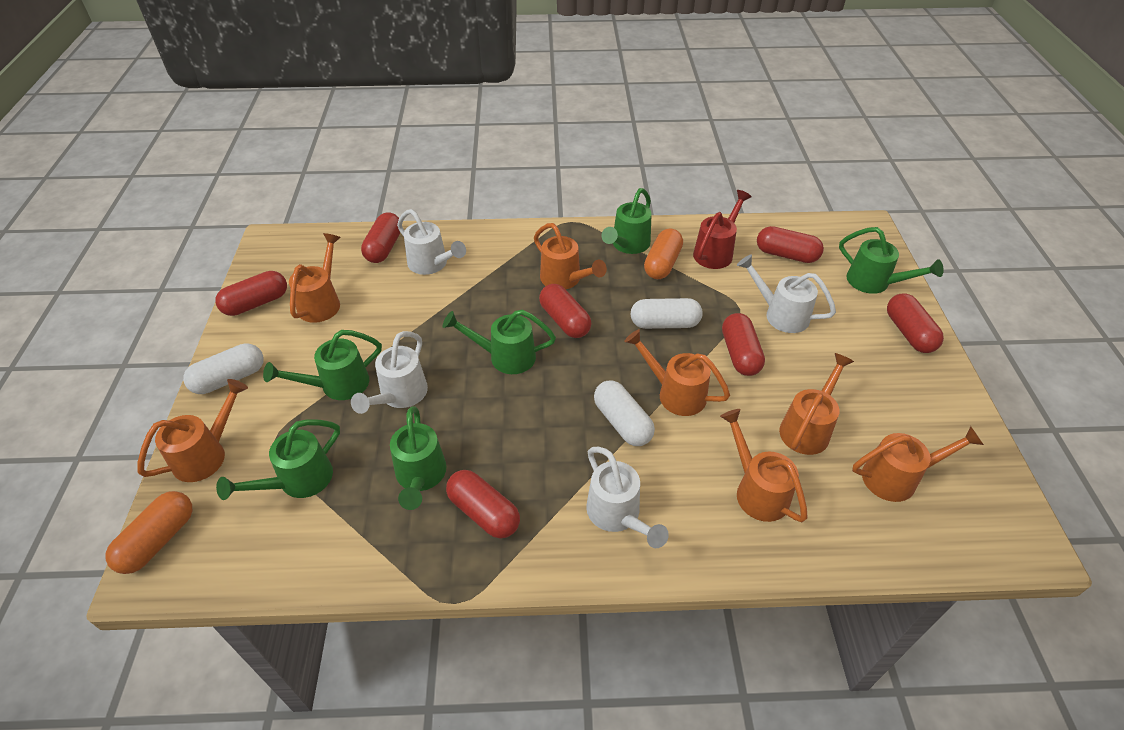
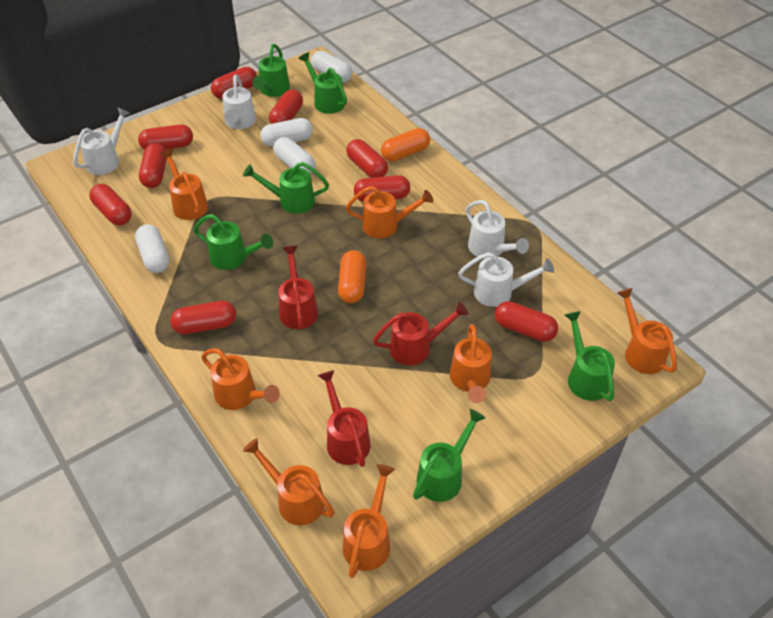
red capsule: 7 -> 9
red watering can: 1 -> 3
white capsule: 3 -> 4

